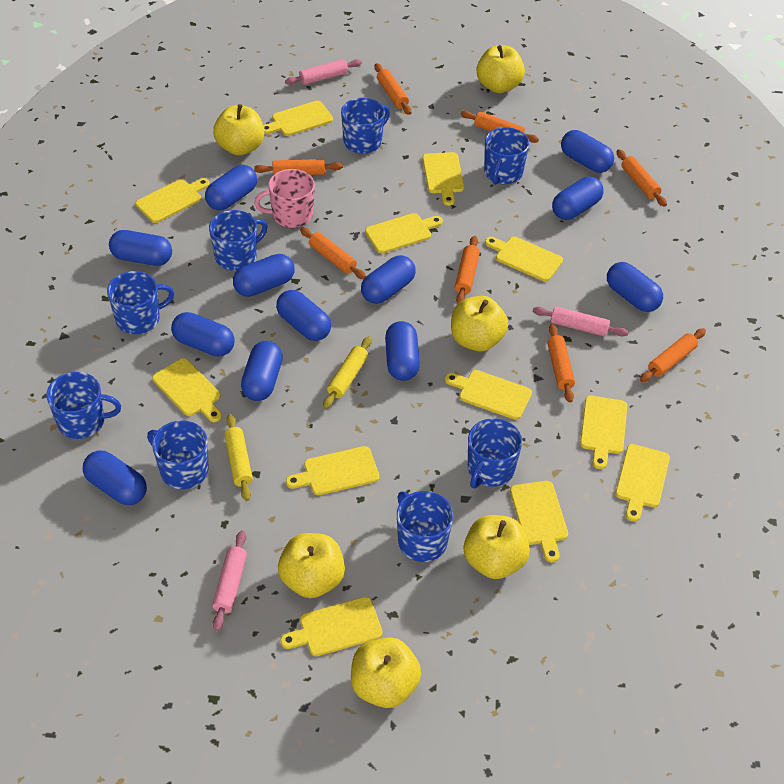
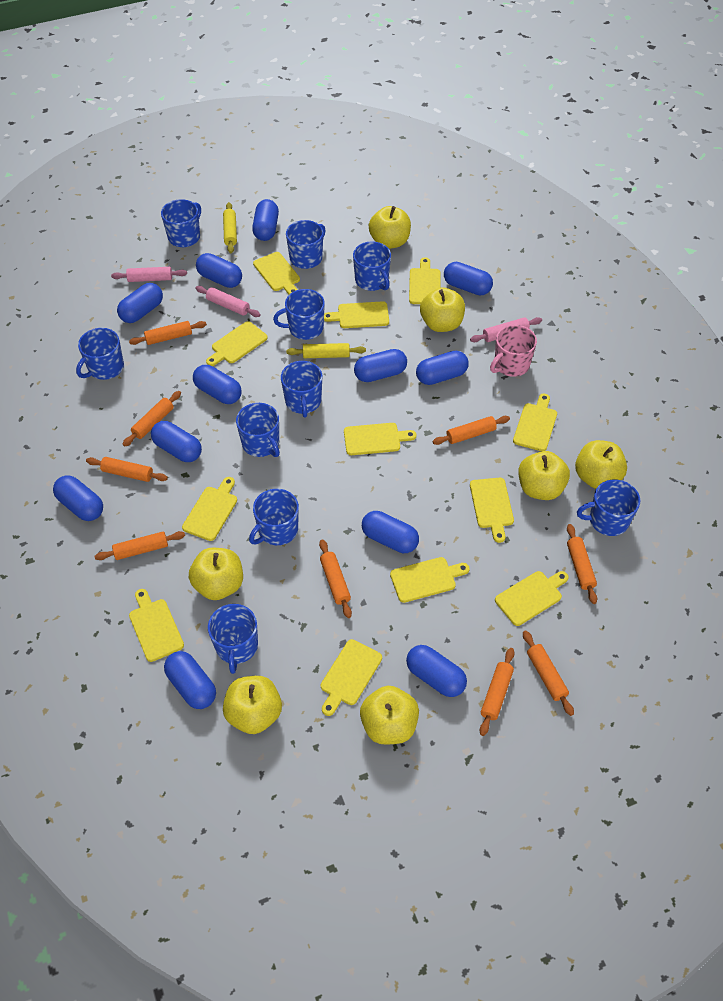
blue mug: 8 -> 10
orange rolling pin: 8 -> 9
yellow apple: 6 -> 7

